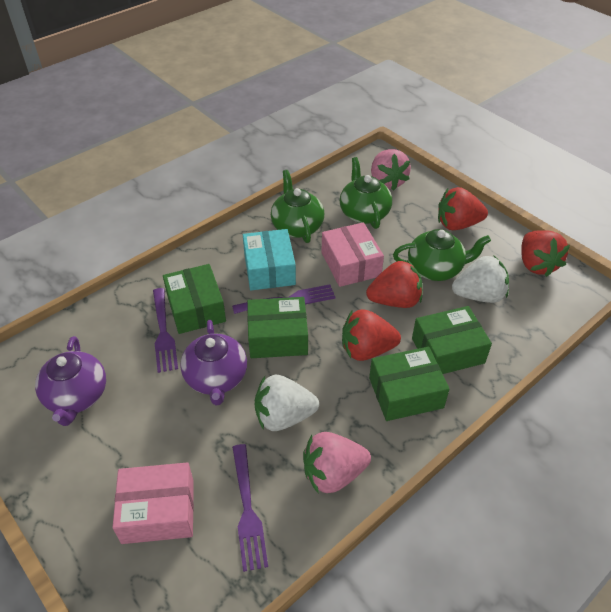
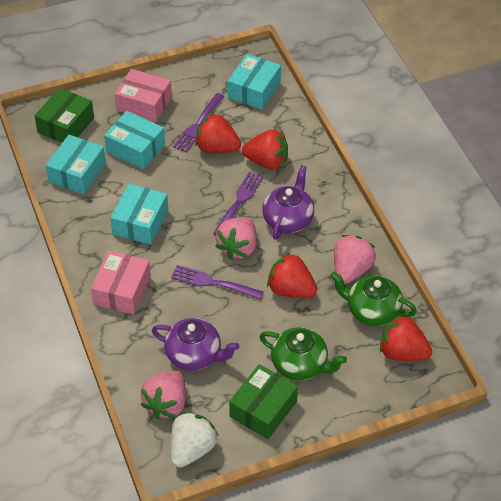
green box: 4 -> 2
green teapot: 3 -> 2
pink strawberry: 2 -> 3
turquoise box: 1 -> 4
white strawberry: 2 -> 1

